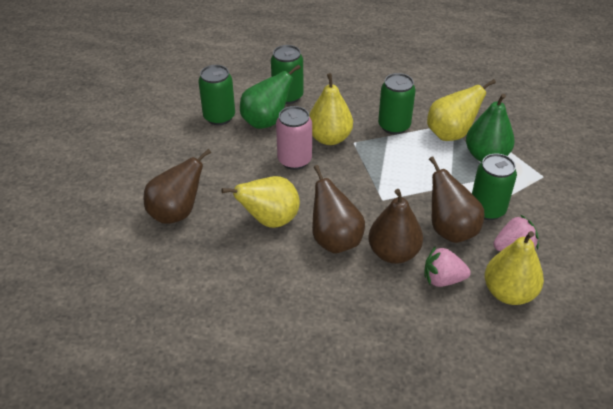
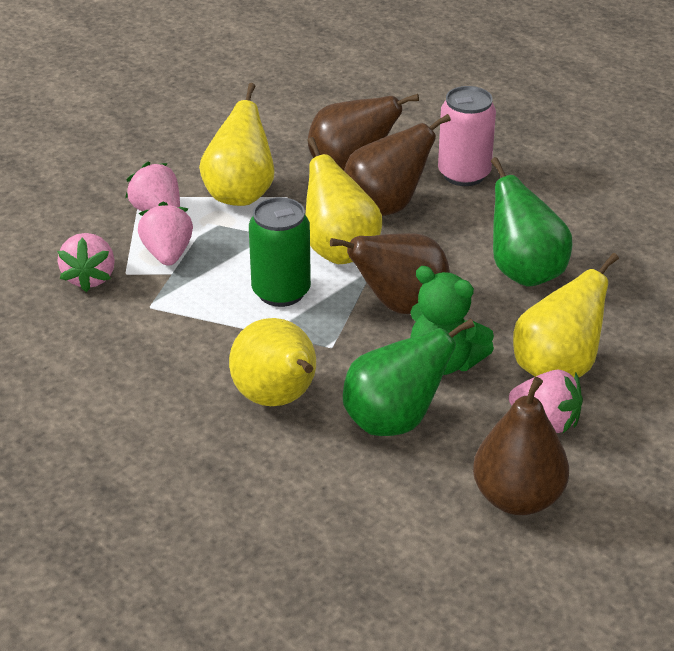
green can: 4 -> 1
green teddy bear: 0 -> 1
pink strawberry: 2 -> 4

